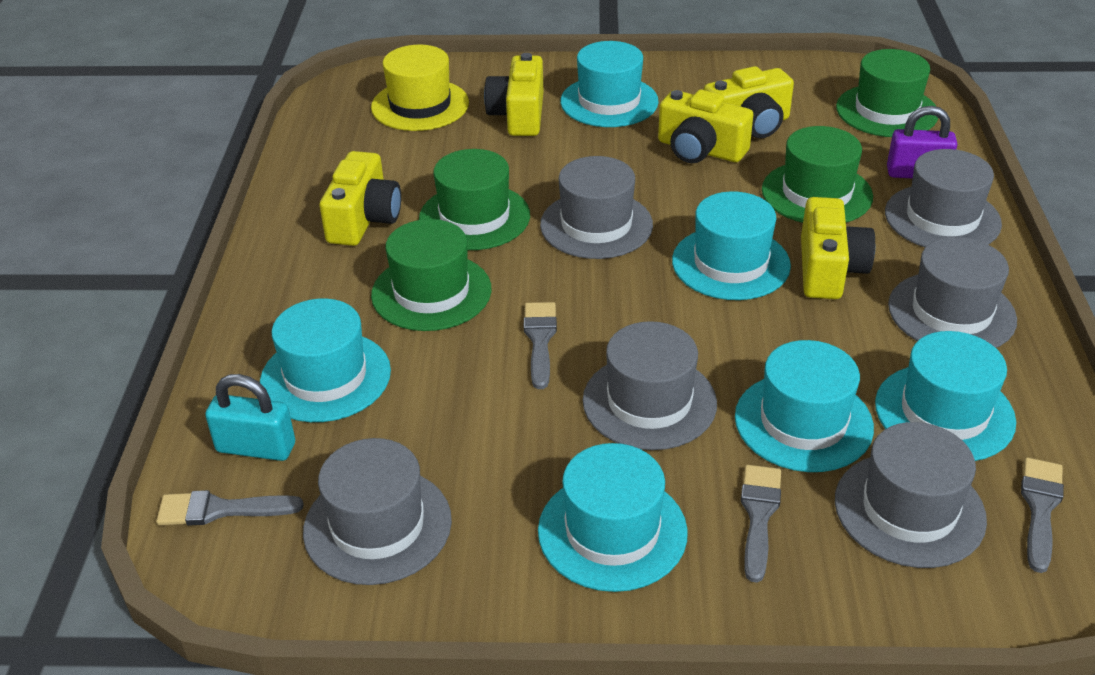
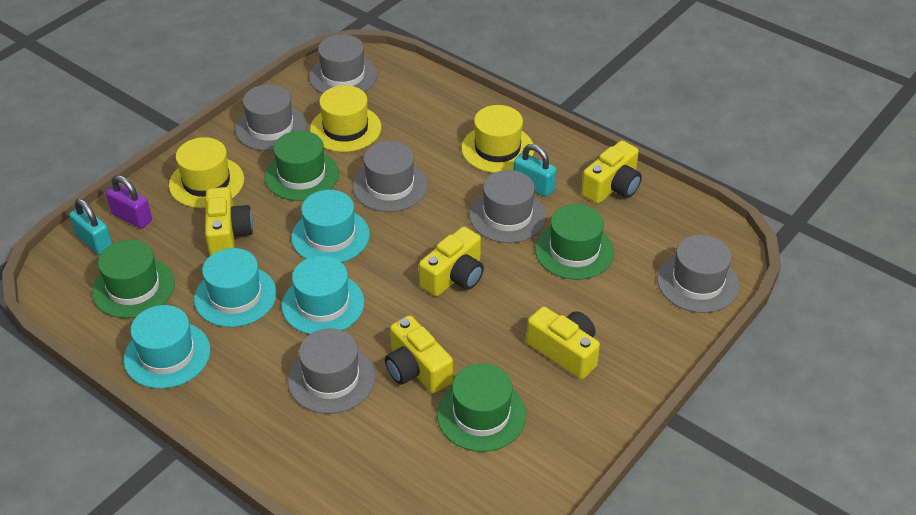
grey brush: 4 -> 0
turquoise hat: 6 -> 4
turquoise padlock: 1 -> 2
yellow hat: 1 -> 3

